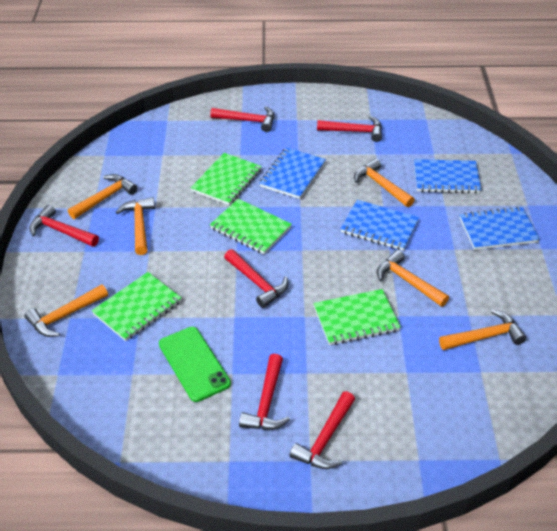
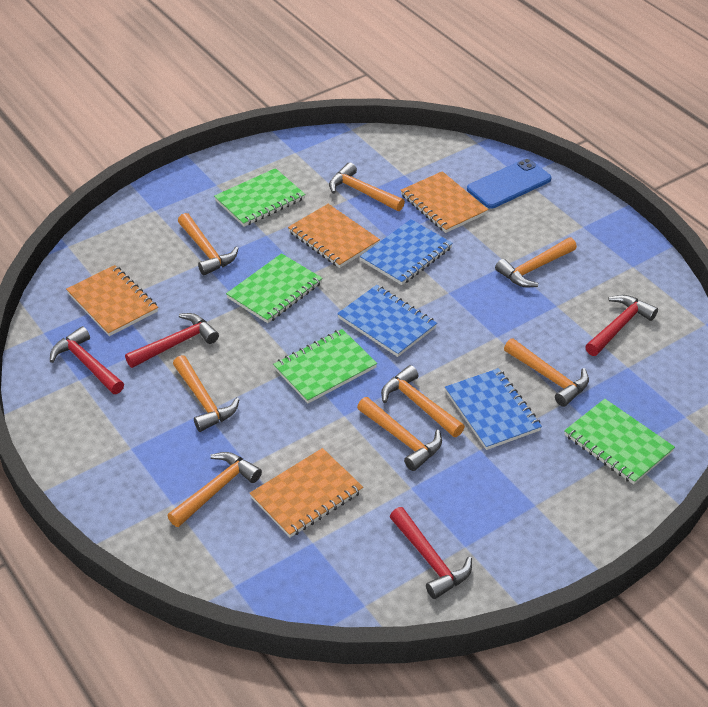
blue notebook: 4 -> 3
blue phone: 0 -> 1
green phone: 1 -> 0
orange hammer: 6 -> 8
orange notebook: 0 -> 4
red hammer: 6 -> 4

